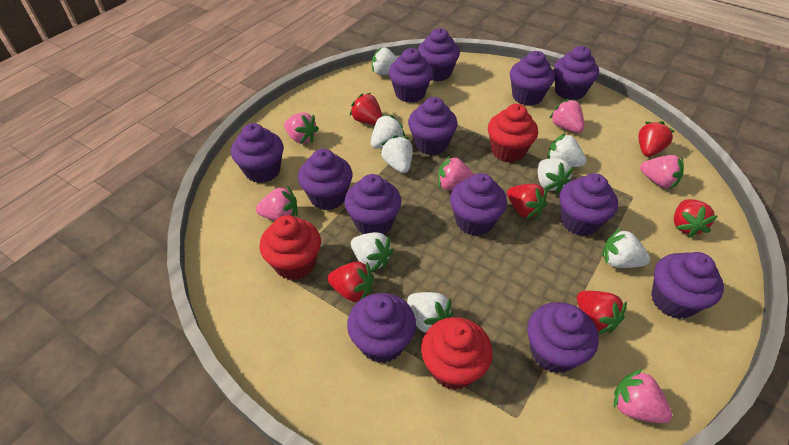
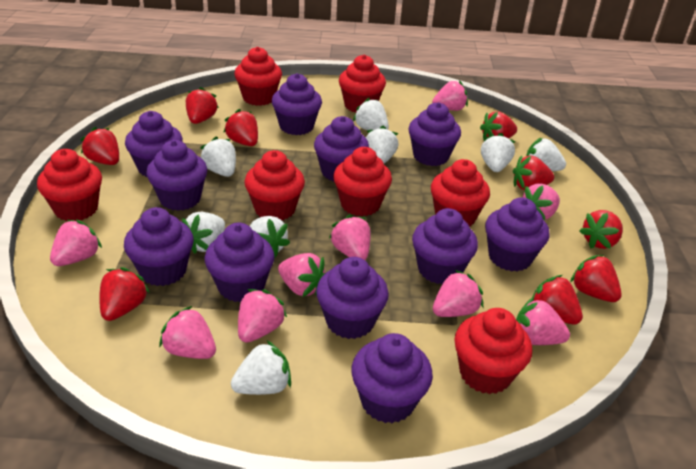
pink strawberry: 6 -> 9
purple cupcake: 13 -> 11
red cupcake: 3 -> 7
red strawberry: 6 -> 9

